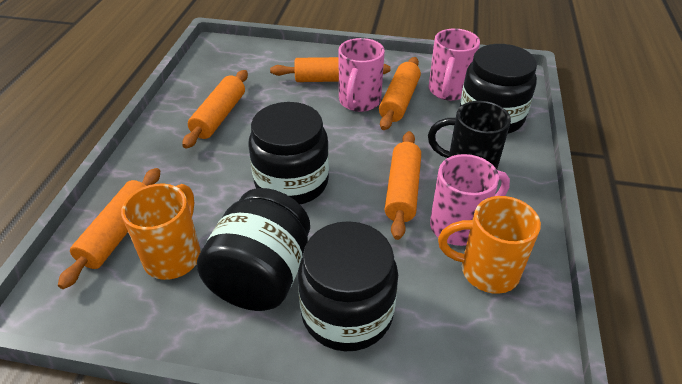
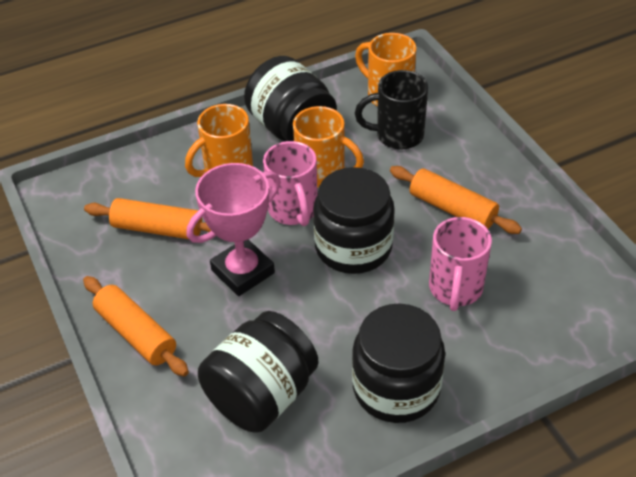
orange mug: 2 -> 3
orange rolling pin: 5 -> 3
pink mug: 3 -> 2
pink trophy: 0 -> 1

